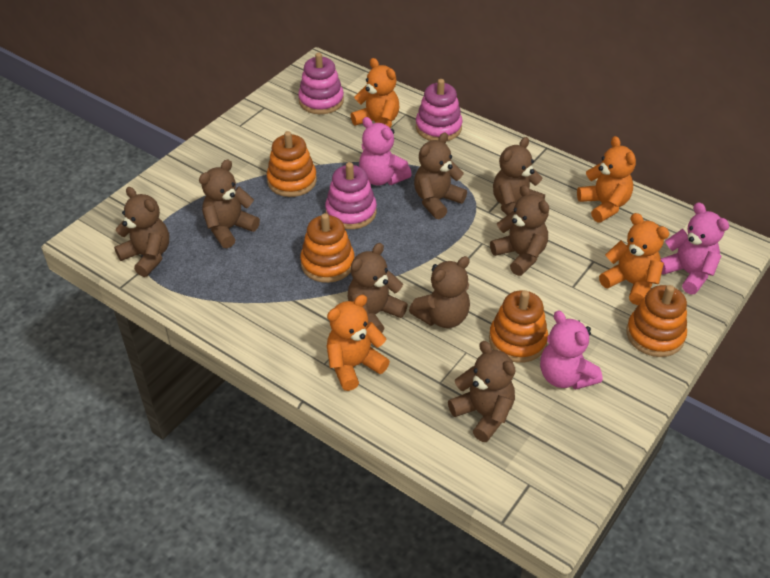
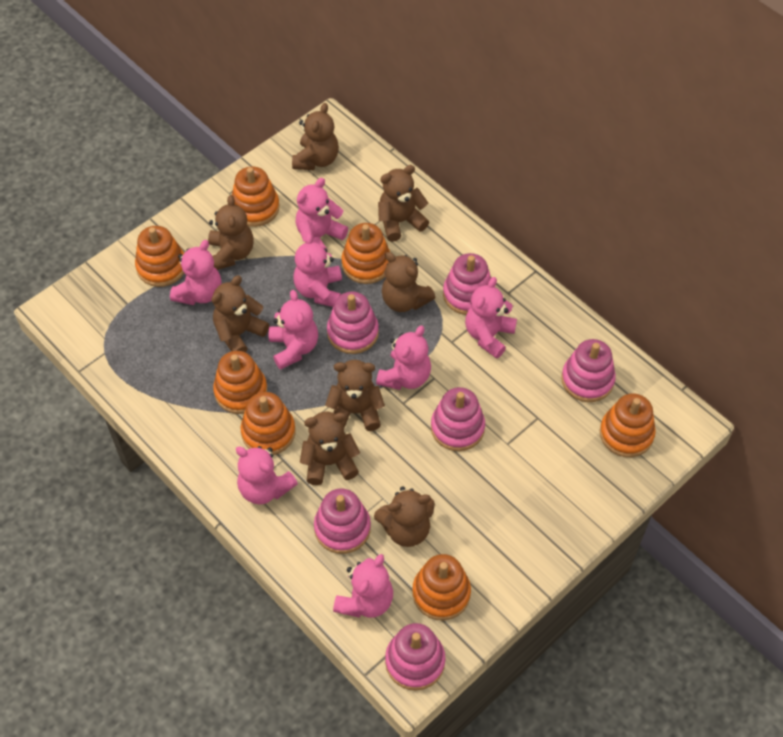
orange stacking toy: 4 -> 7
orange teddy bear: 4 -> 0
pink stacking toy: 3 -> 6
pink teddy bear: 3 -> 8

